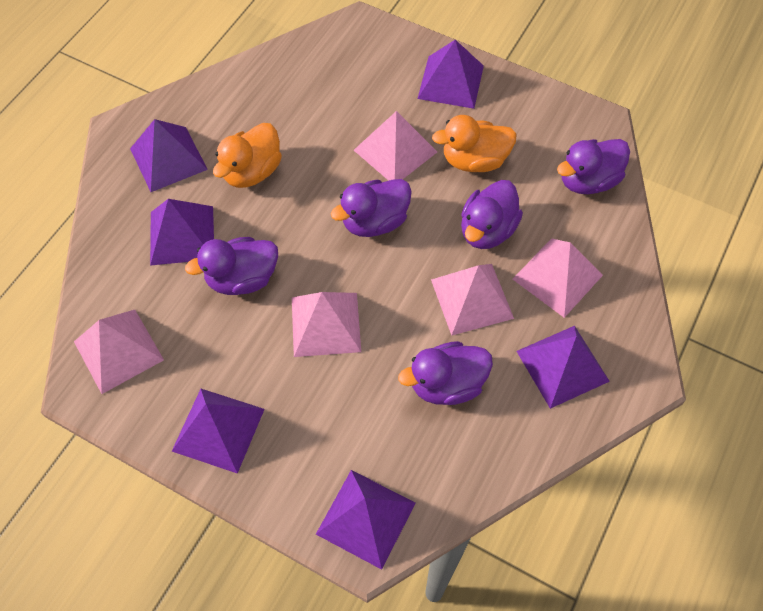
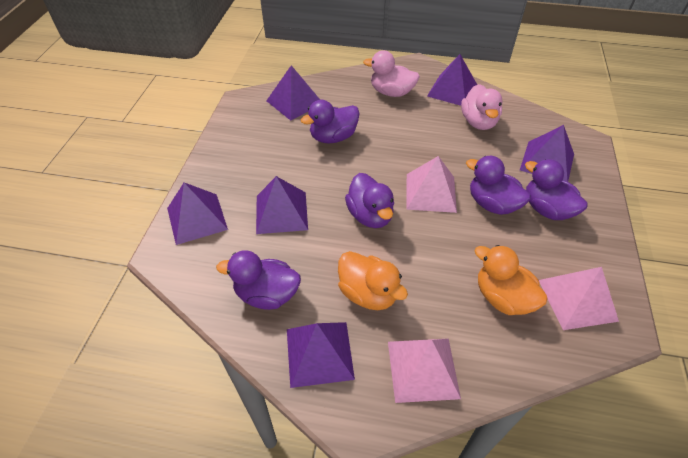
pink duck: 0 -> 2
pink pyramid: 5 -> 3

